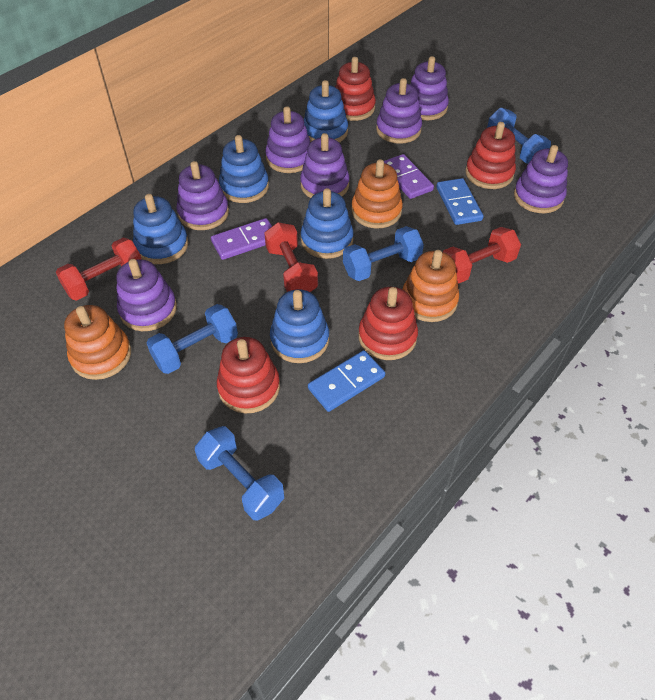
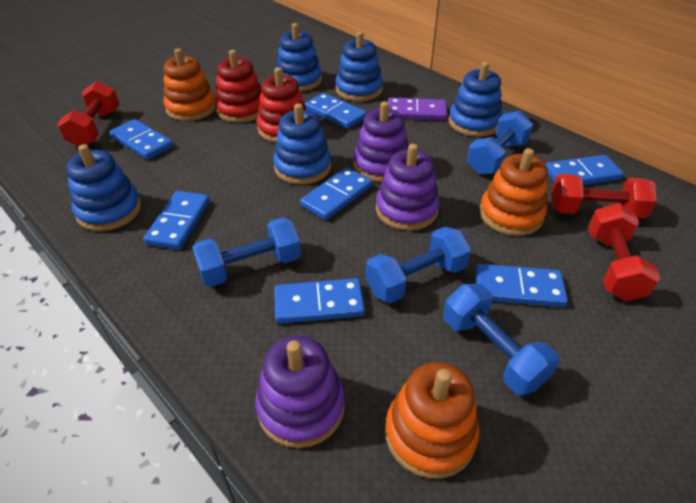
blue domino: 2 -> 7
purple domino: 2 -> 1
purple stacking toy: 7 -> 3
red stacking toy: 4 -> 2

